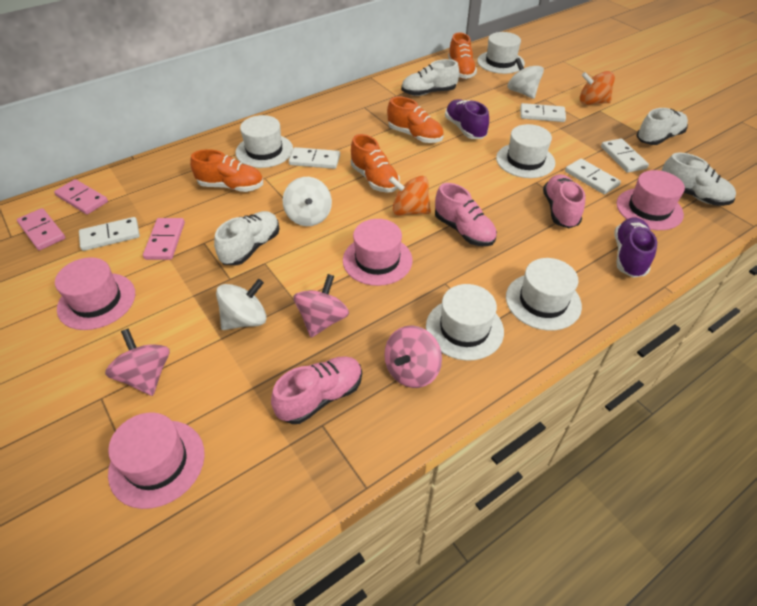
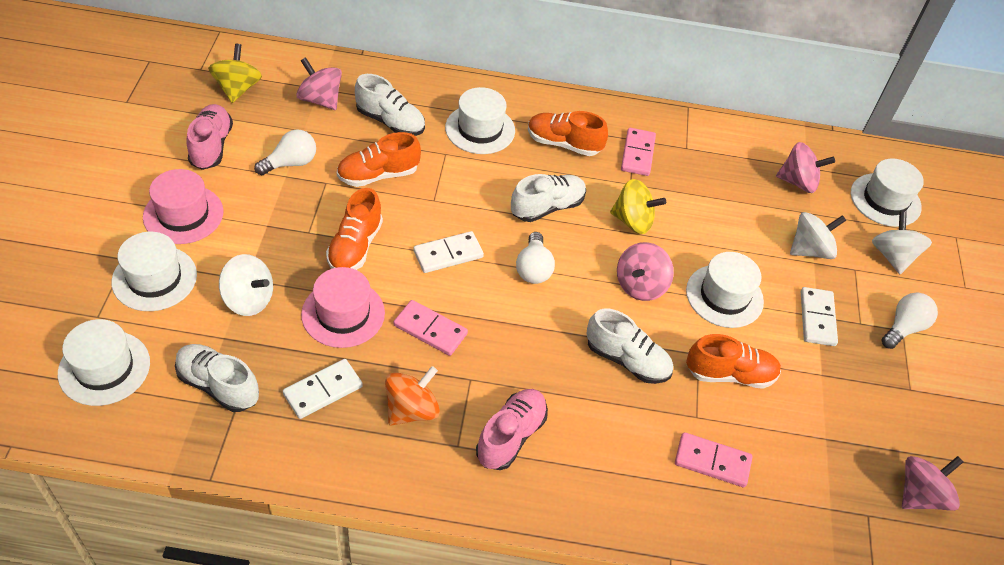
orange spinning top: 2 -> 1
pink hat: 4 -> 2
pink shoe: 3 -> 2
pink spinning top: 3 -> 4
purple shoe: 2 -> 0
white domino: 5 -> 3
white light bulb: 0 -> 3
yellow spinning top: 0 -> 2

